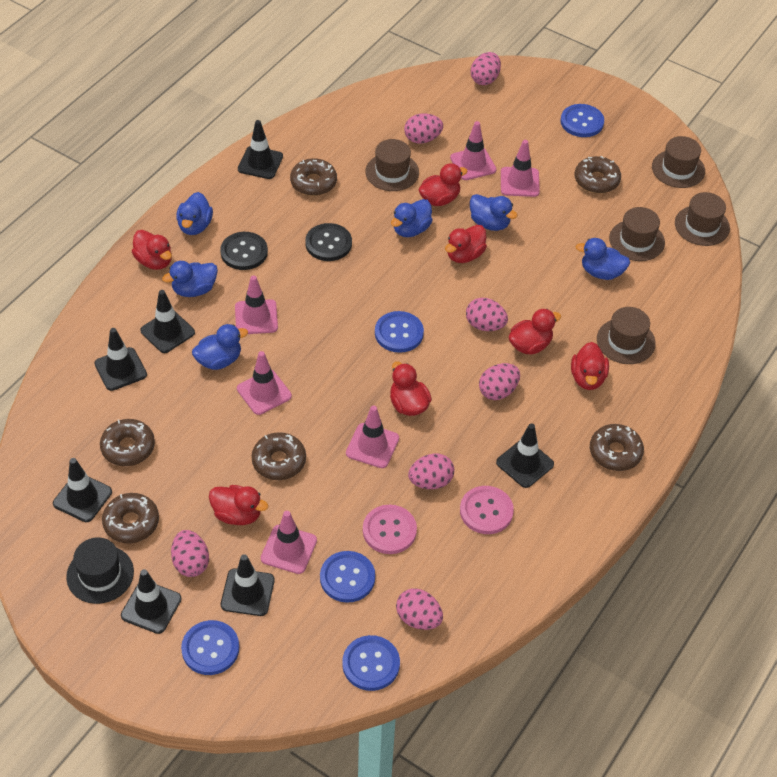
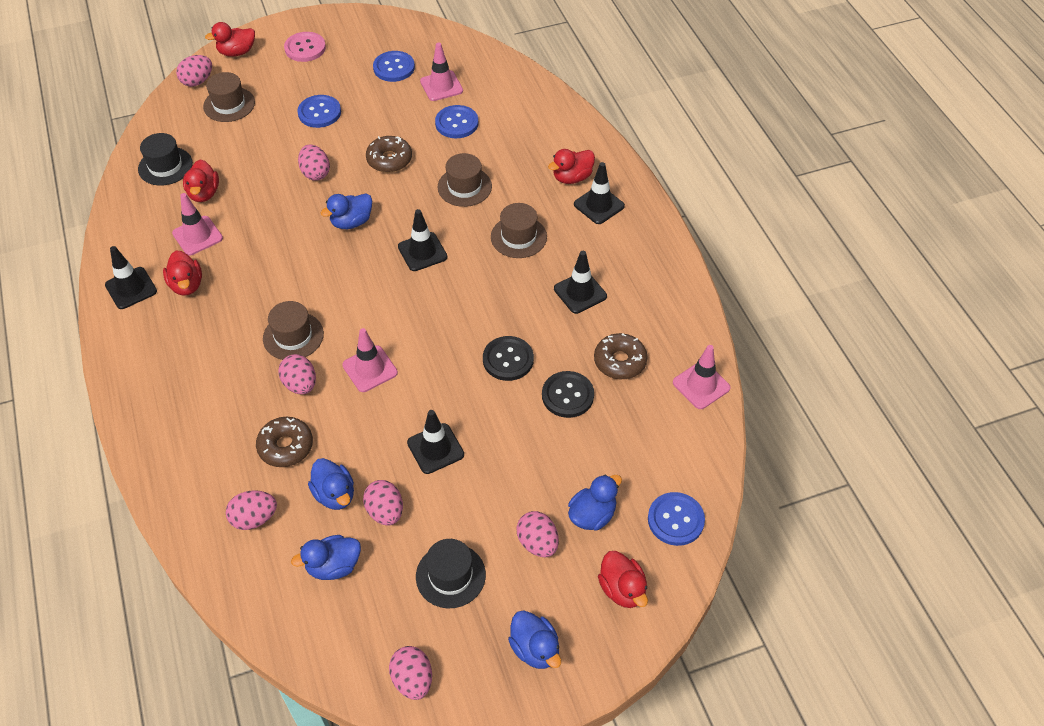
black hat: 1 -> 2
black traffic cone: 7 -> 5
blue button: 5 -> 4
blue duck: 6 -> 5
brown donut: 6 -> 3
brown hat: 5 -> 4
pink button: 2 -> 1
pink traffic cone: 6 -> 4
red duck: 7 -> 5

